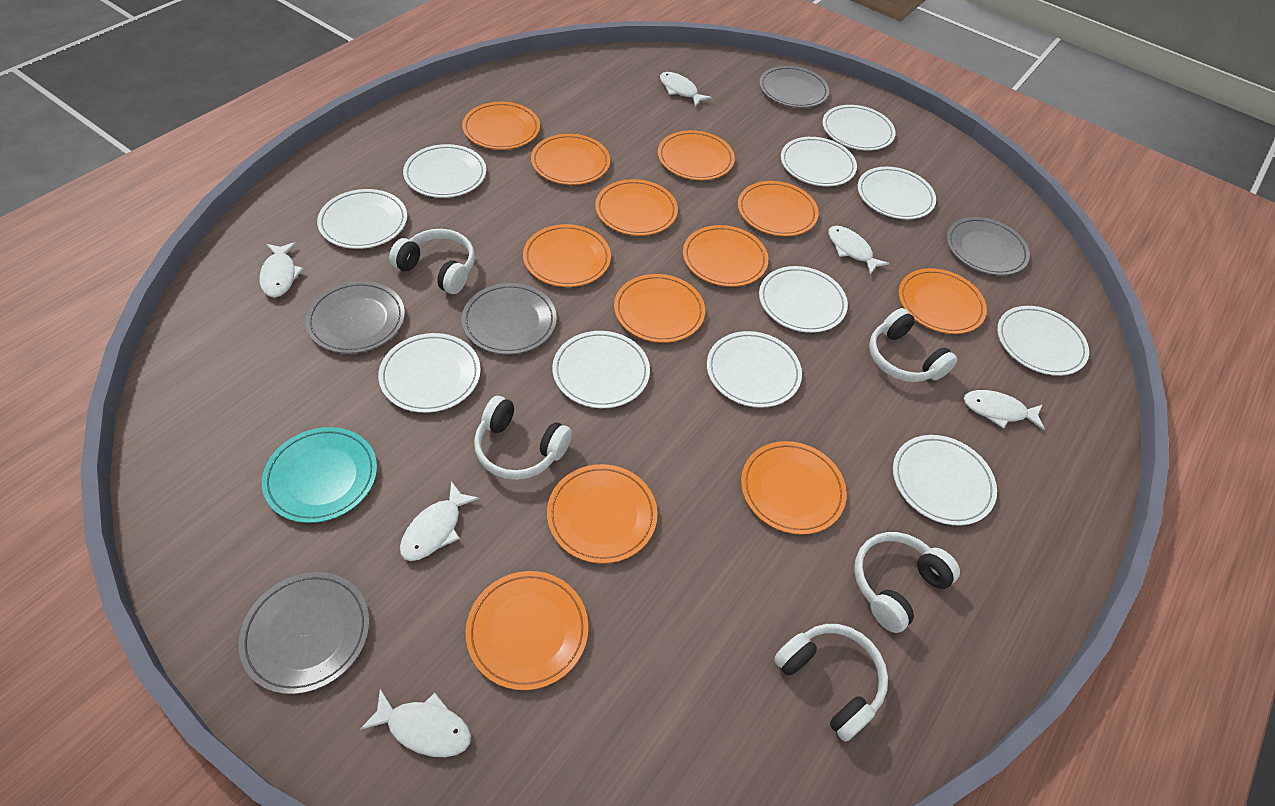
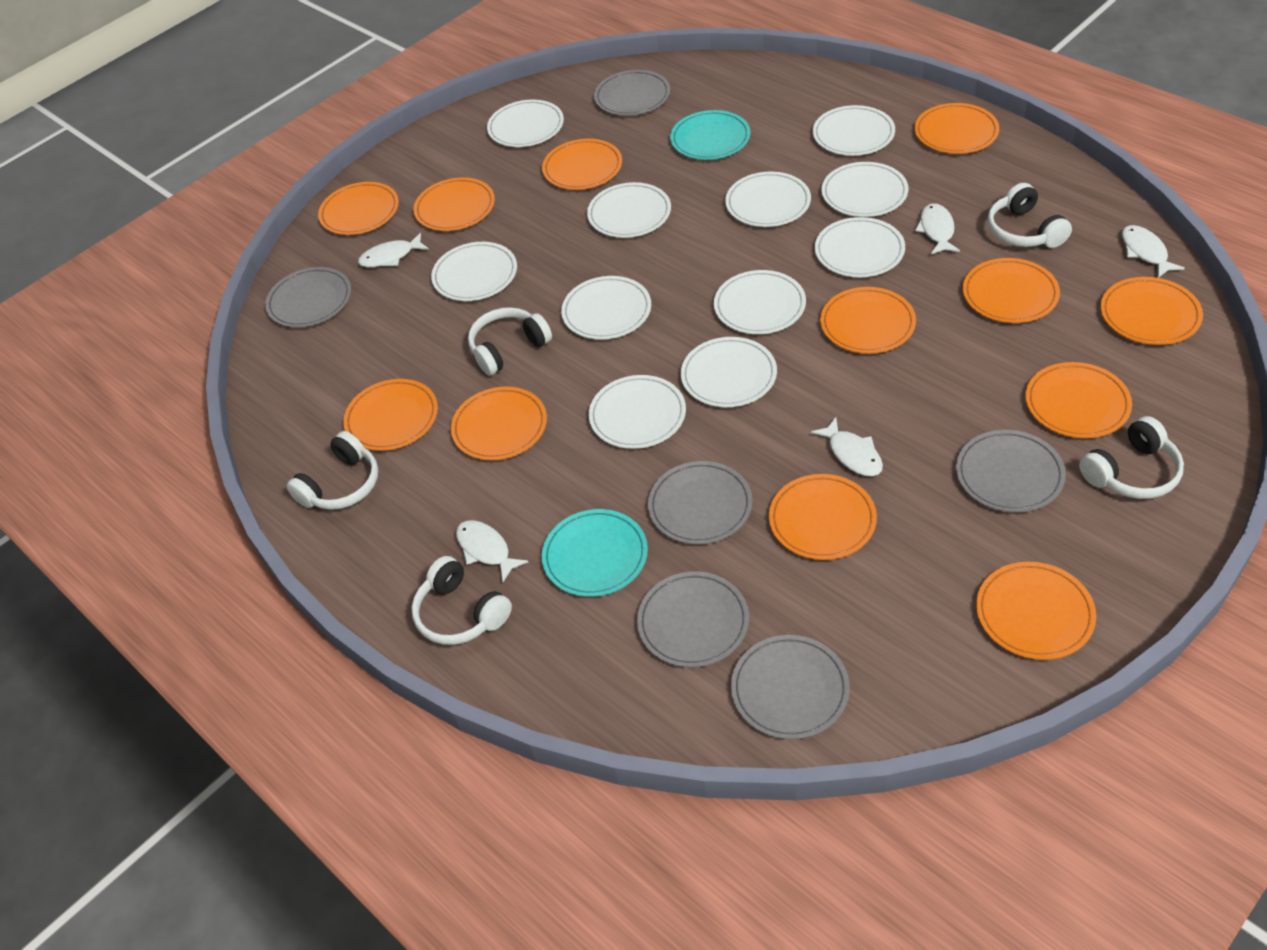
grey plate: 5 -> 6
turquoise plate: 1 -> 2
white fish: 6 -> 5

